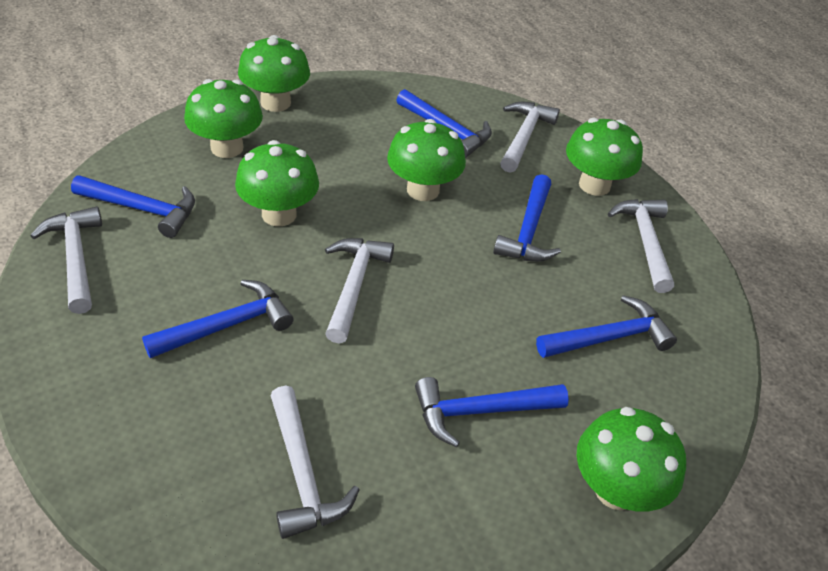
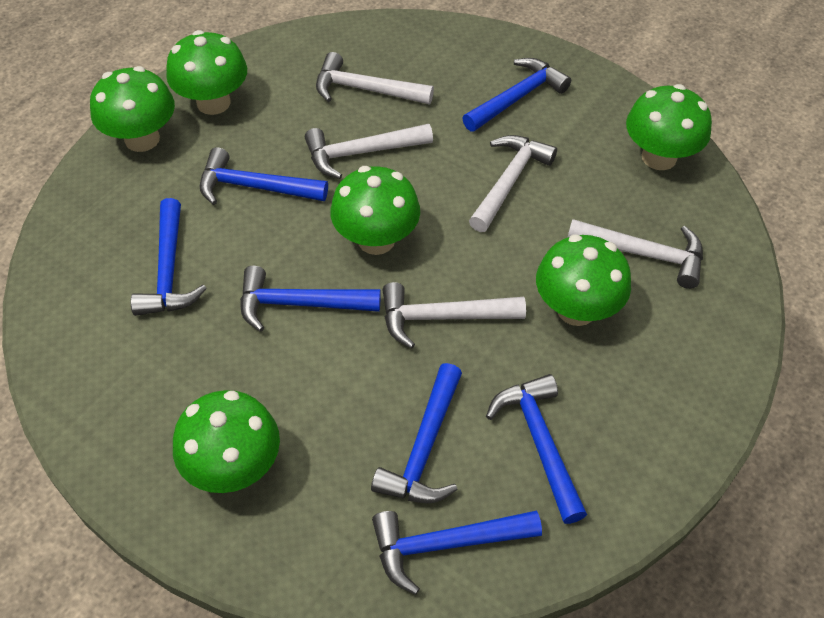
blue hammer: 6 -> 7

